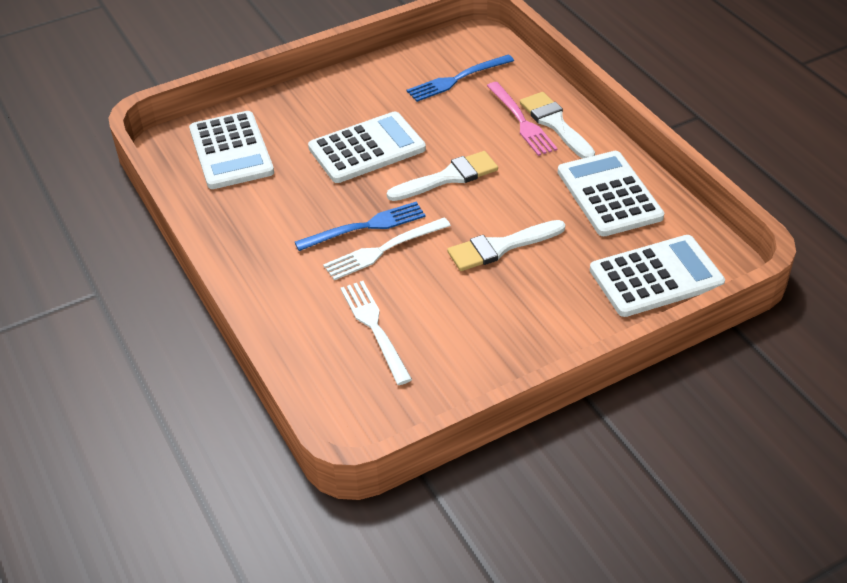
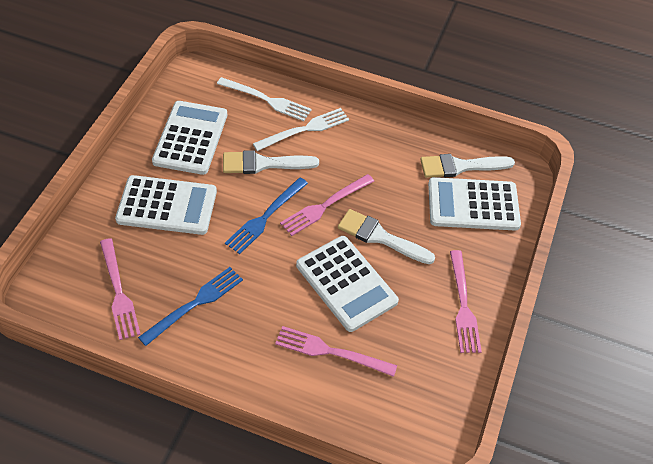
pink fork: 1 -> 4

